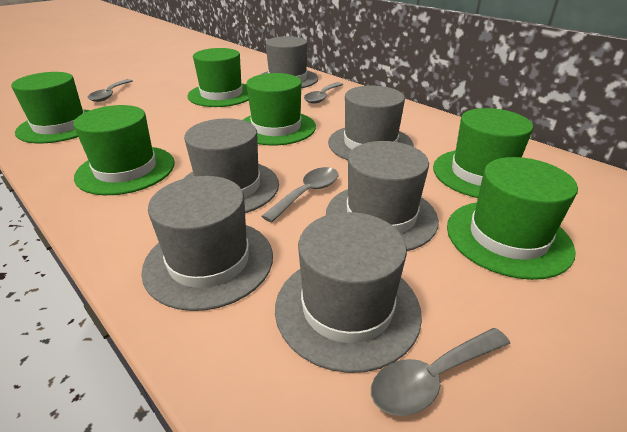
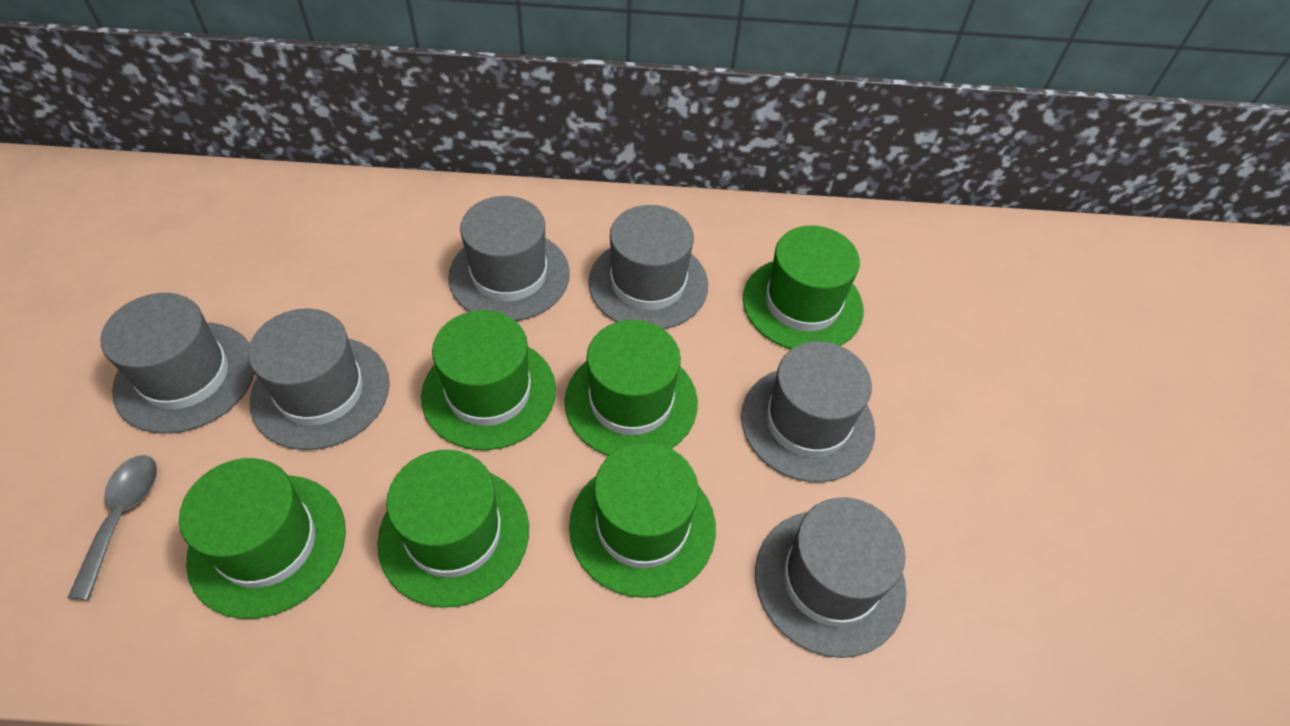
grey spoon: 4 -> 1

